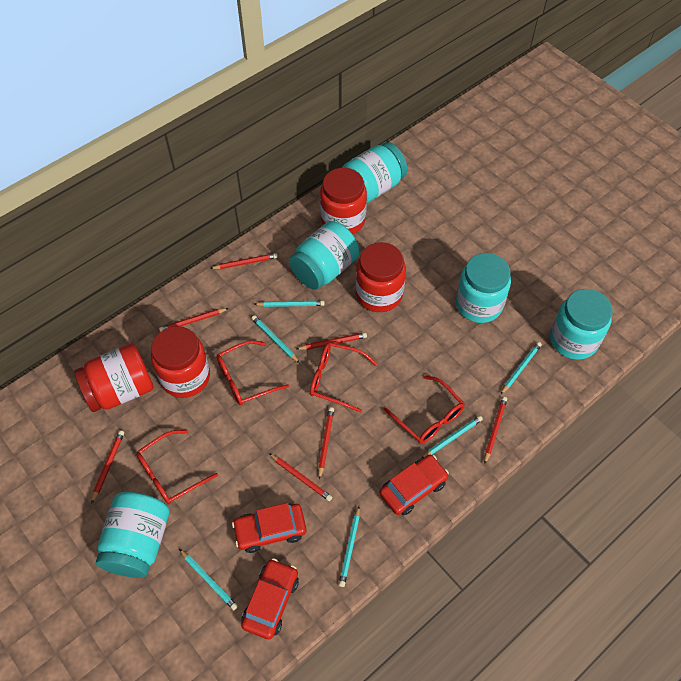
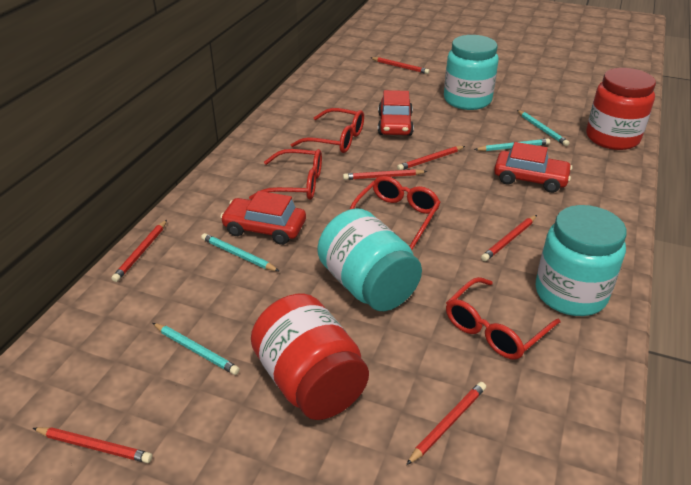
red jar: 4 -> 2
turquoise jar: 5 -> 3
turquoise pencil: 6 -> 4

